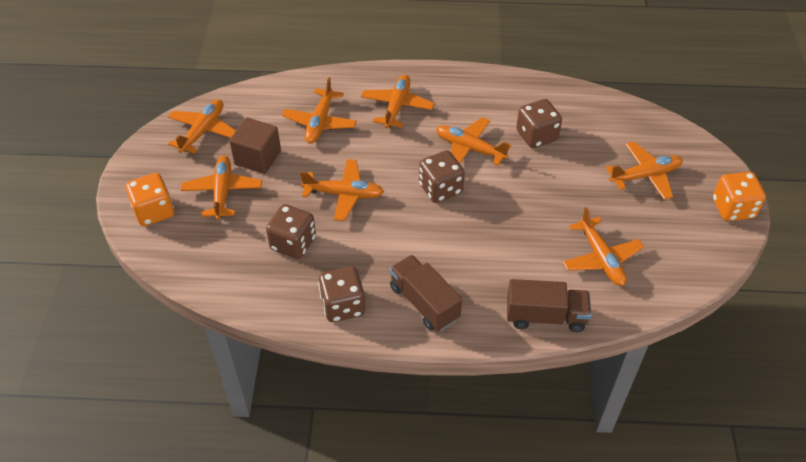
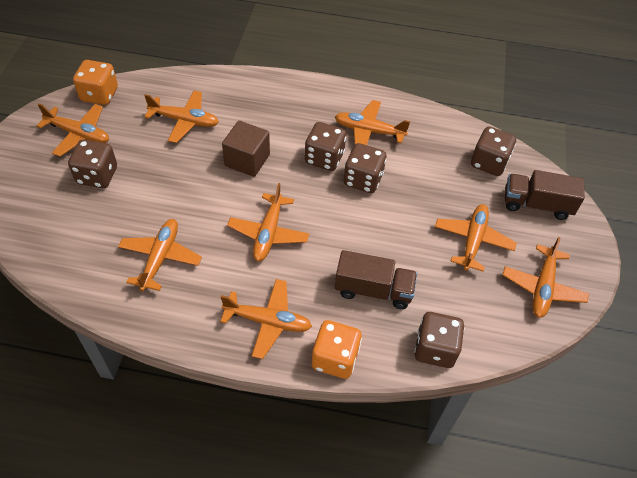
brown dice: 4 -> 5

